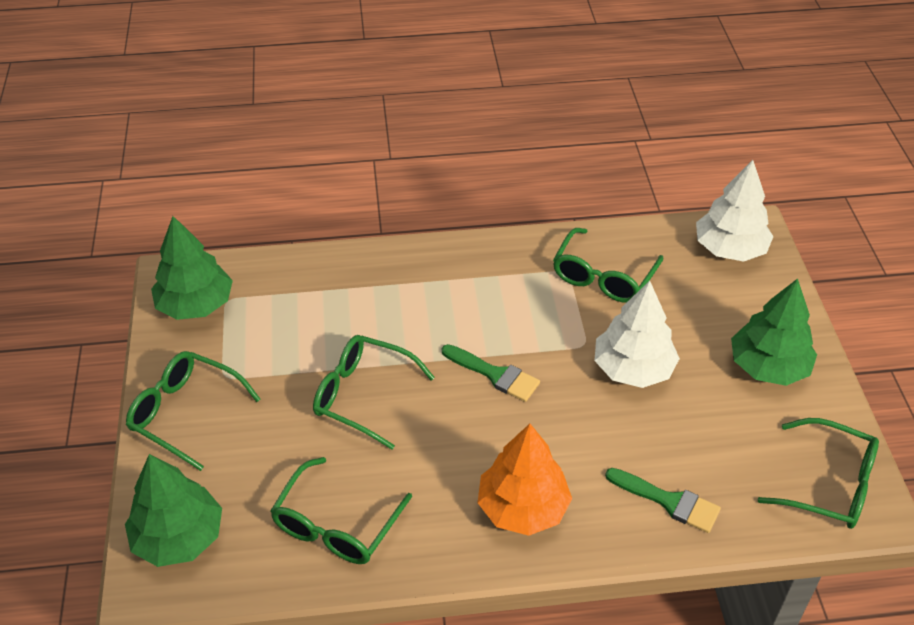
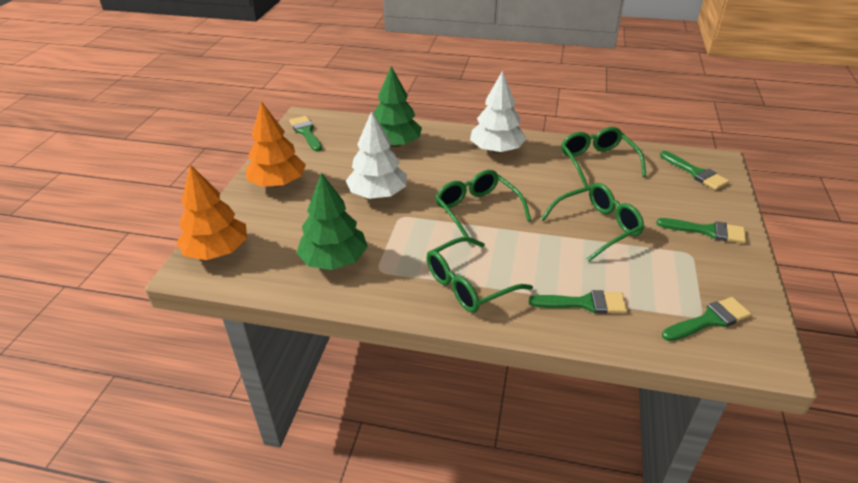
green brush: 2 -> 5
green glasses: 5 -> 4
green tree: 3 -> 2
orange tree: 1 -> 2

